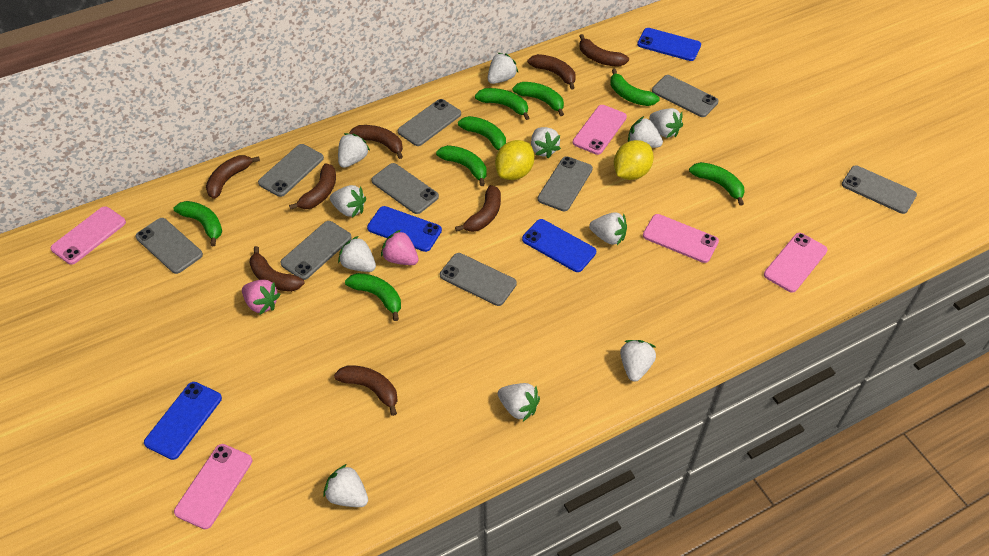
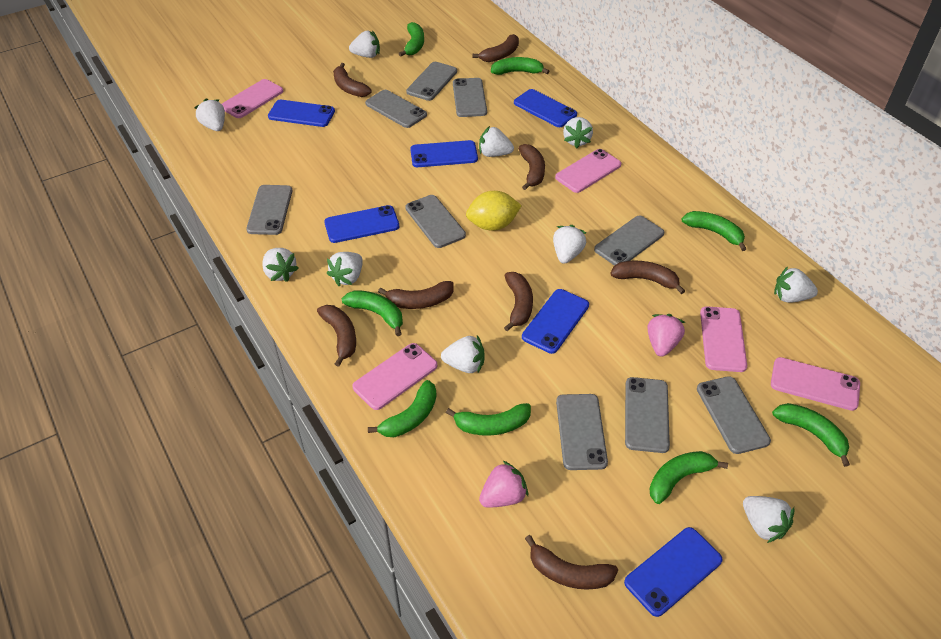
blue phone: 4 -> 6
white strawberry: 11 -> 10
yellow lemon: 2 -> 1

